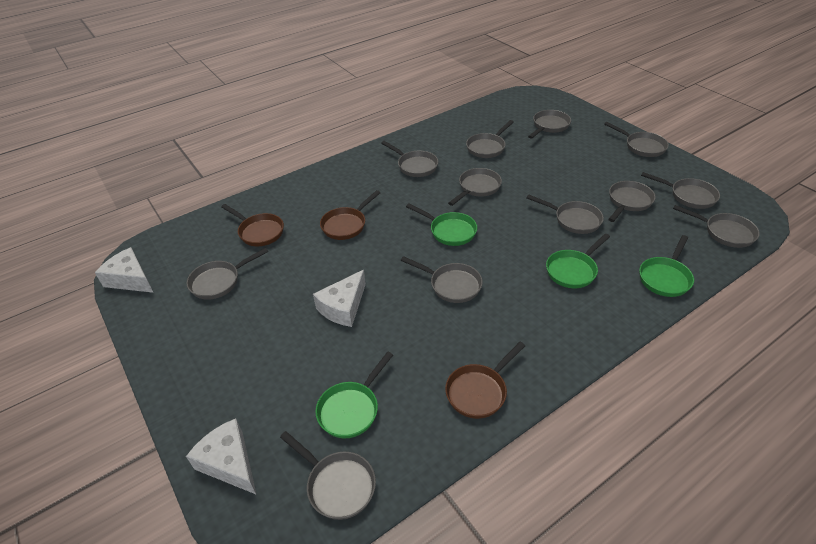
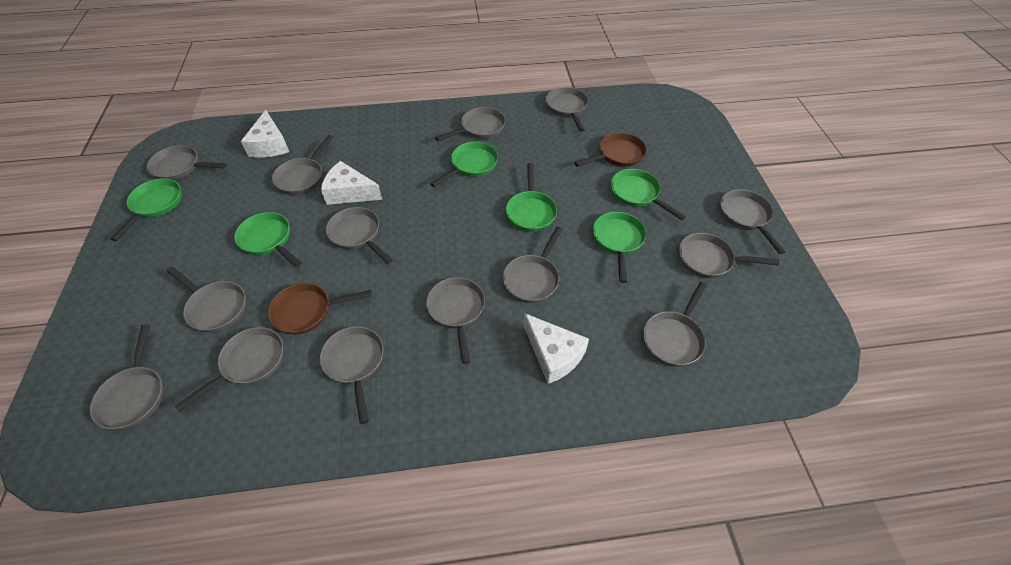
brown pan: 3 -> 2
green pan: 4 -> 6
grey pan: 12 -> 14

